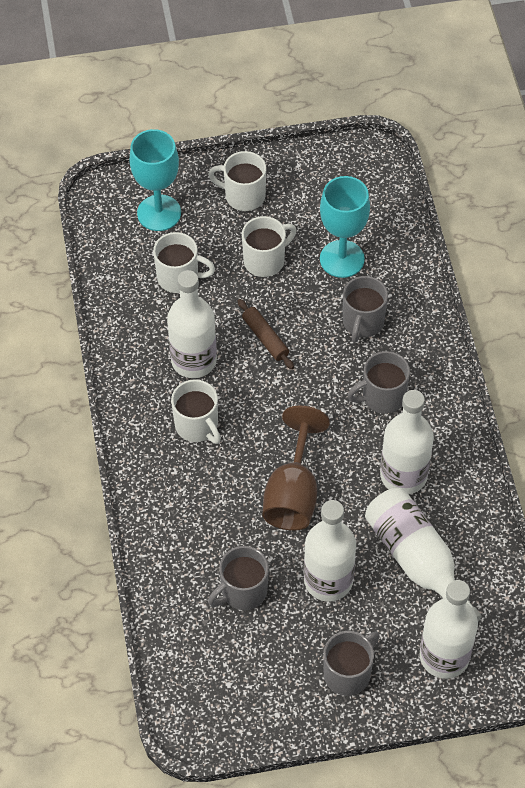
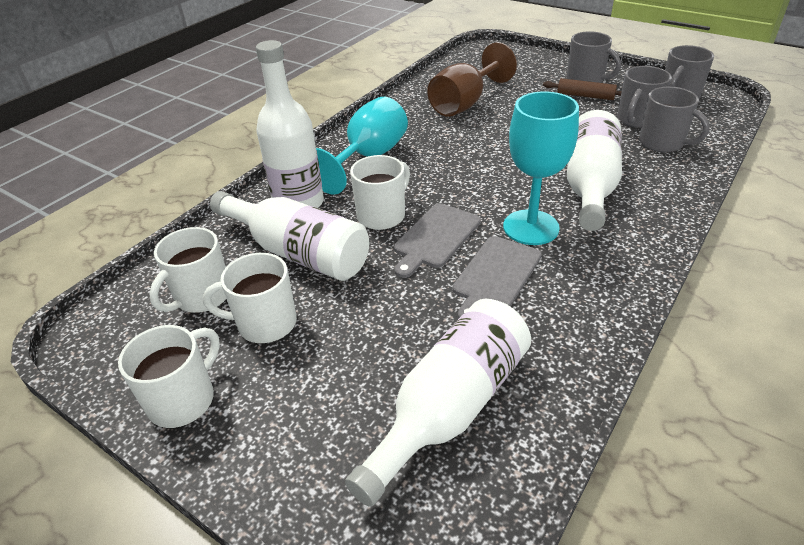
grey cutting board: 0 -> 2
white bottle: 5 -> 4

